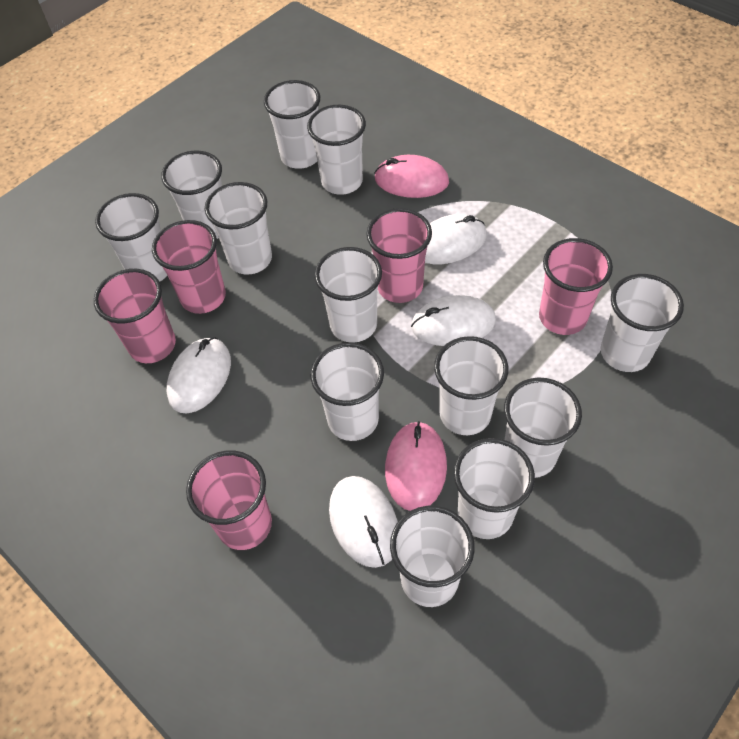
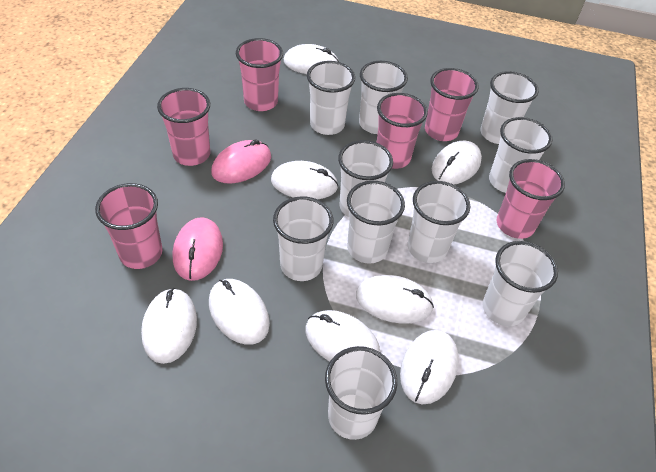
pink cup: 5 -> 6
white cup: 12 -> 10
white mouse: 4 -> 8

